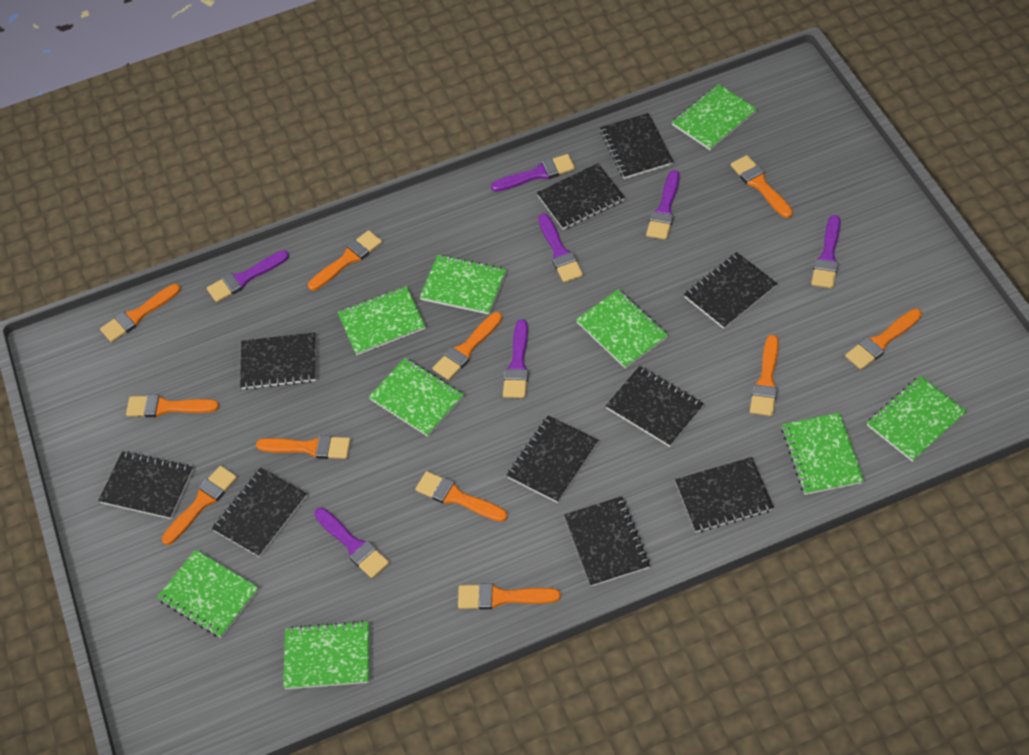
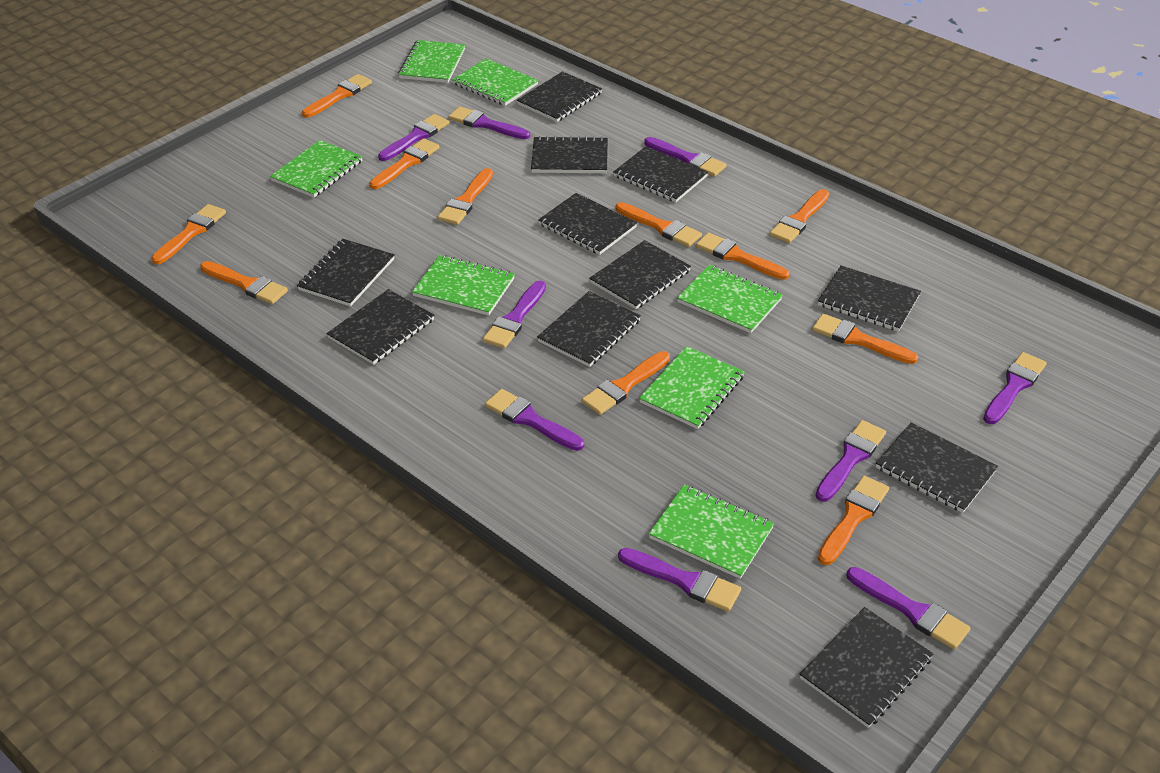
black notebook: 10 -> 11
green notebook: 9 -> 7
purple brush: 7 -> 9

